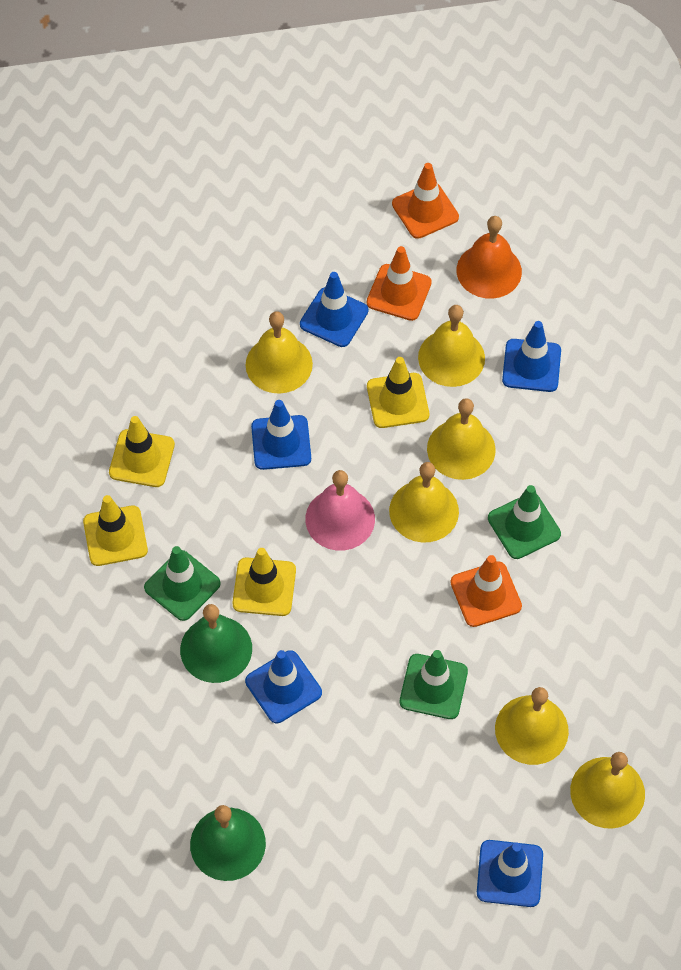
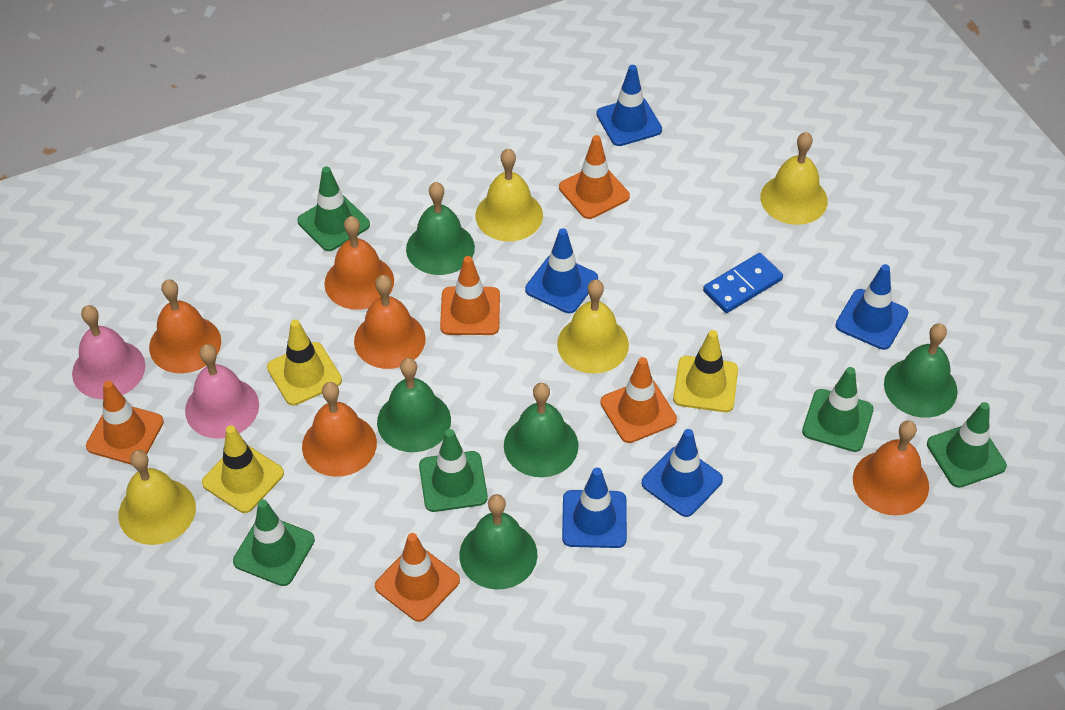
blue domino: 0 -> 1
green bell: 2 -> 5
green traffic cone: 3 -> 5
orange bell: 1 -> 5
orange traffic cone: 3 -> 5
pink bell: 1 -> 2
yellow bell: 6 -> 4
yellow traffic cone: 4 -> 3

